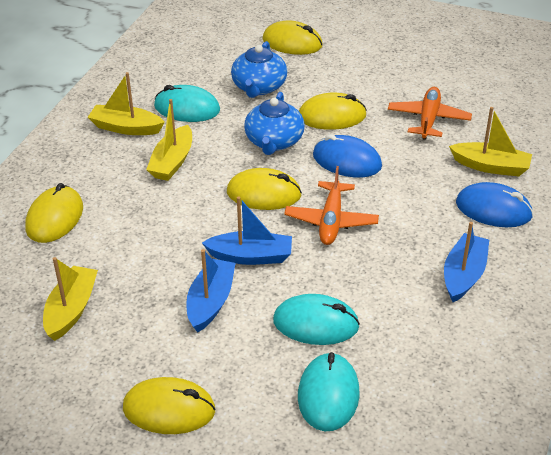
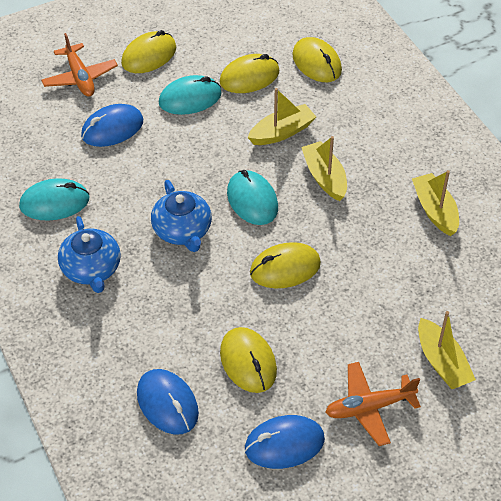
blue boat: 3 -> 0
blue mouse: 2 -> 3

